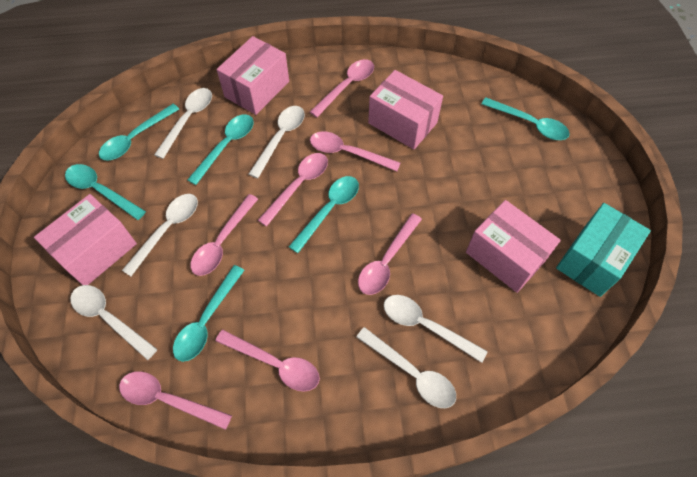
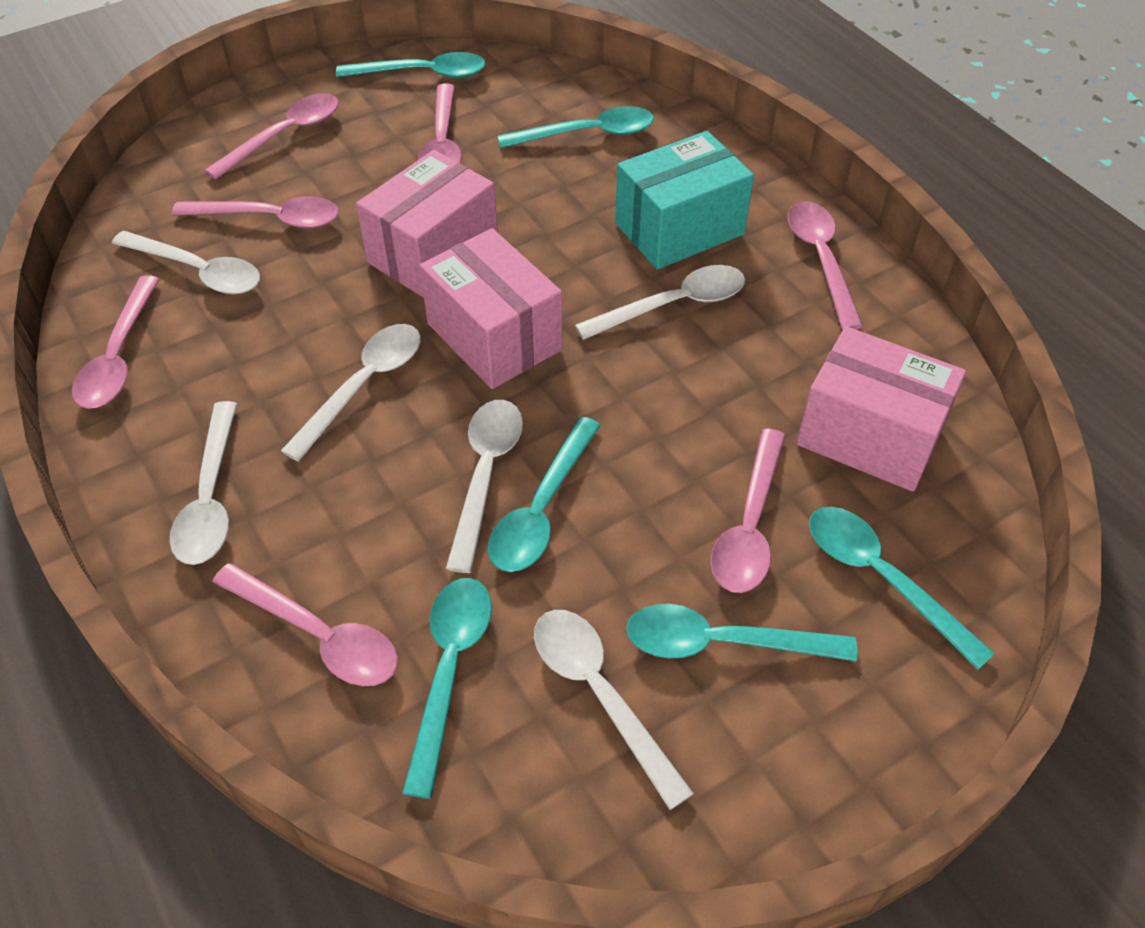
pink box: 4 -> 3

